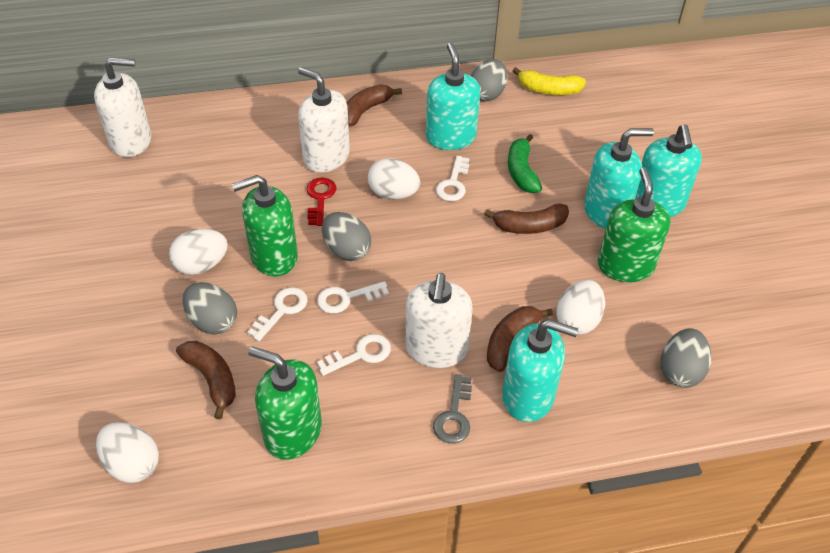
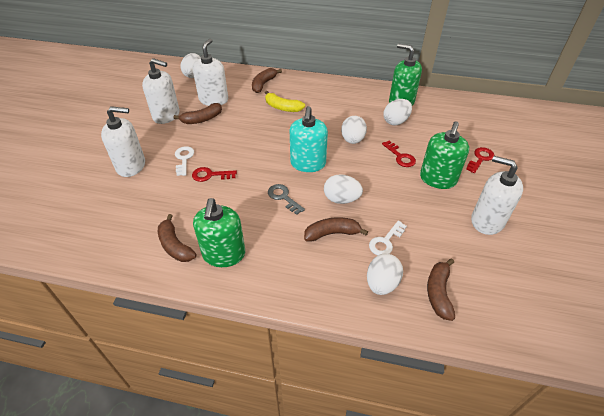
brown banana: 4 -> 5
green banana: 1 -> 0
grey egg: 4 -> 0
red key: 1 -> 3
turquoise soap dispenser: 4 -> 1
white egg: 4 -> 5
white key: 4 -> 2
white soap dispenser: 3 -> 4

